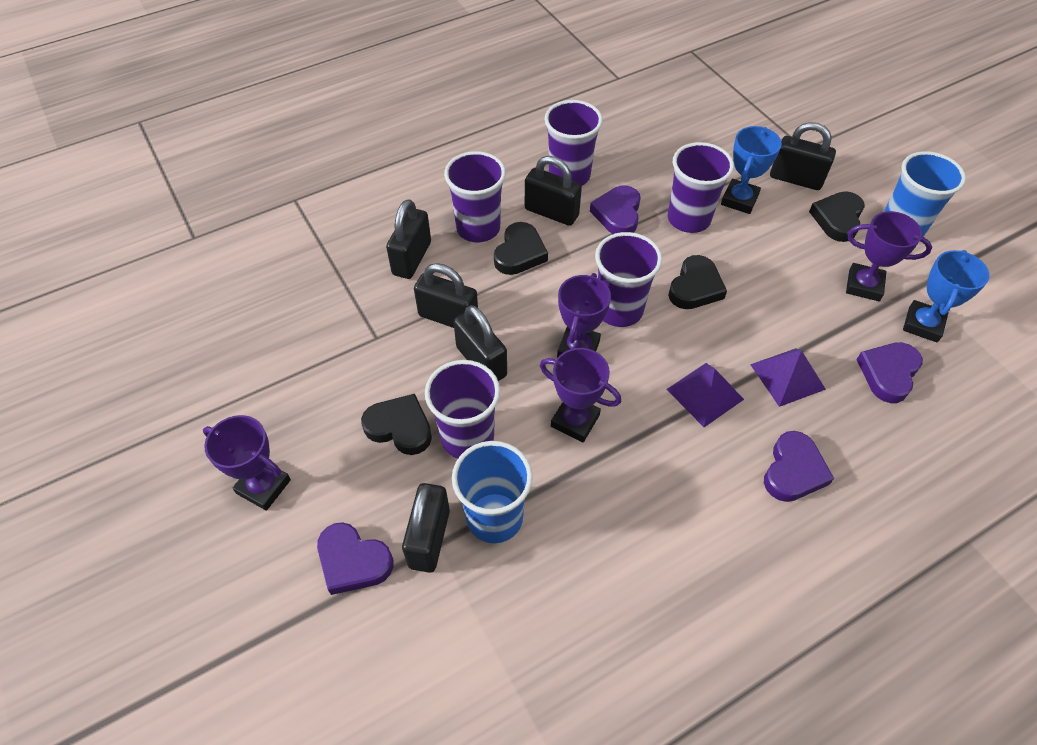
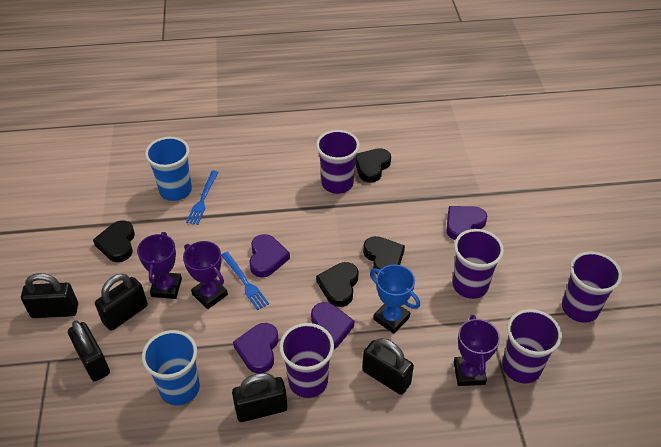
black padlock: 6 -> 5
blue fork: 0 -> 2
blue trophy: 2 -> 1
purple pyramid: 2 -> 0
purple trophy: 4 -> 3

